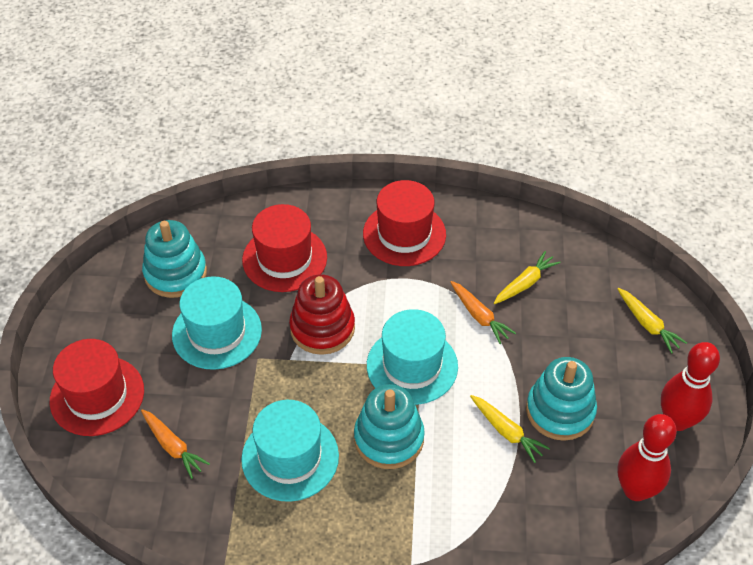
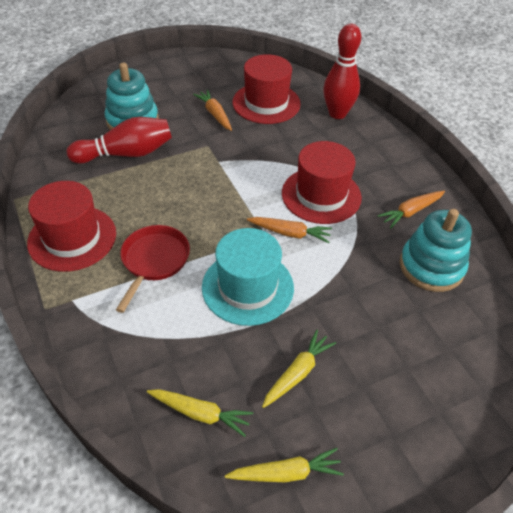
orange carrot: 2 -> 3
red pan: 0 -> 1
red stacking toy: 1 -> 0
turquoise hat: 3 -> 1
turquoise stacking toy: 3 -> 2

